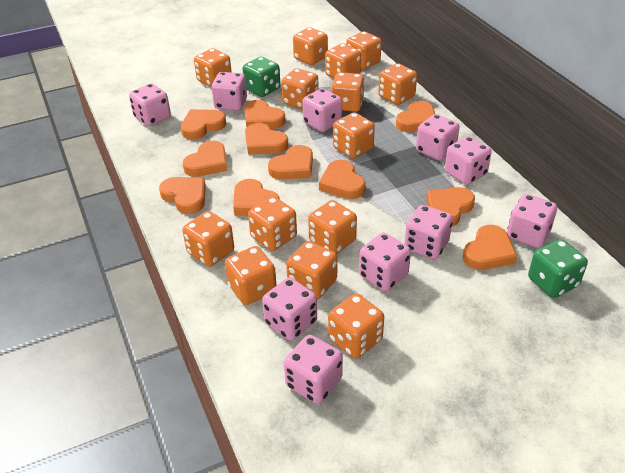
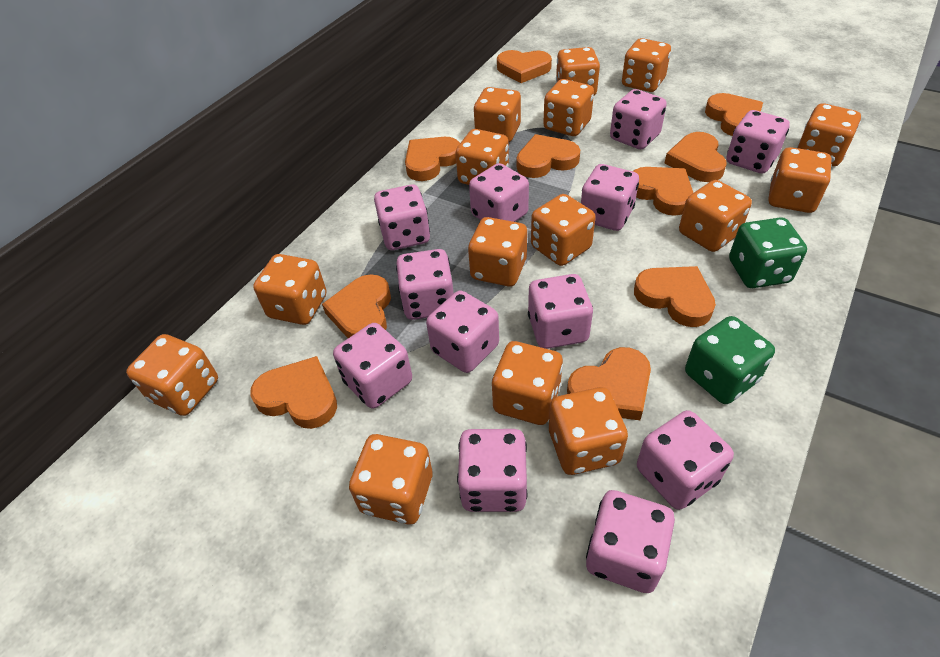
orange dice: 14 -> 15
orange heart: 11 -> 10
pink dice: 10 -> 12

